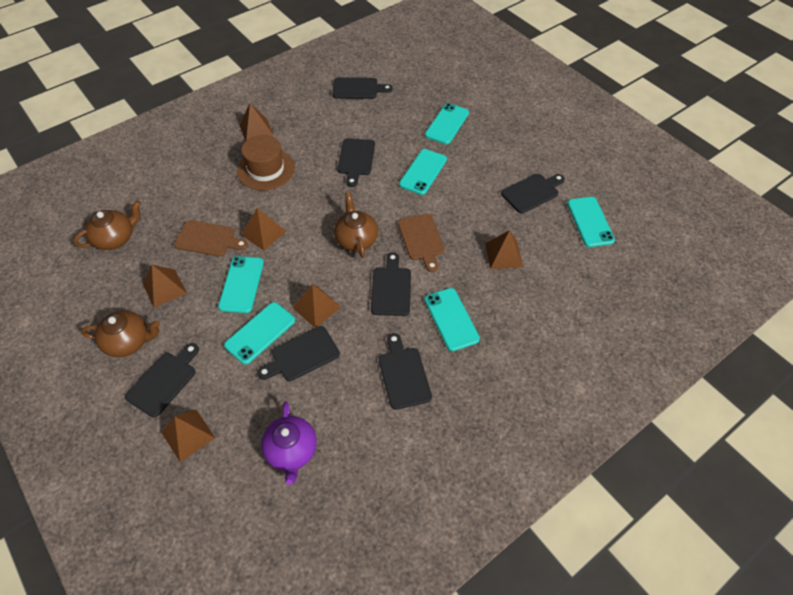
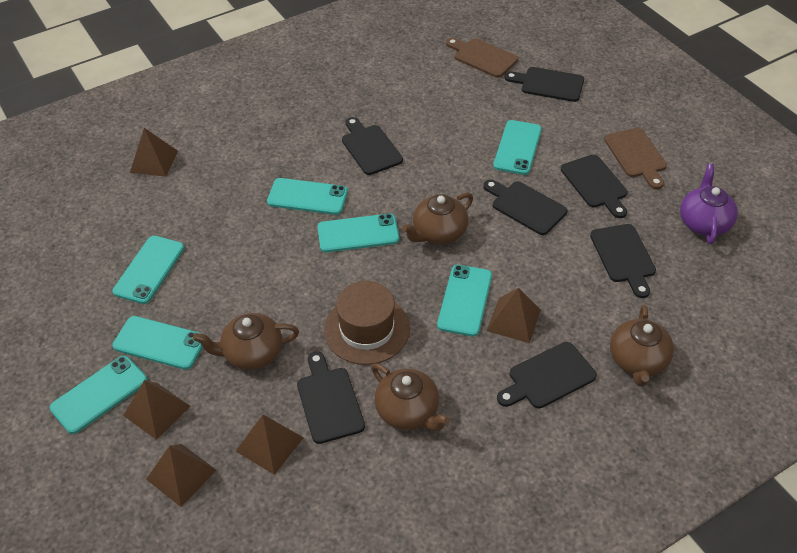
brown pyramid: 6 -> 5
brown teapot: 3 -> 4
turquoise phone: 6 -> 7

